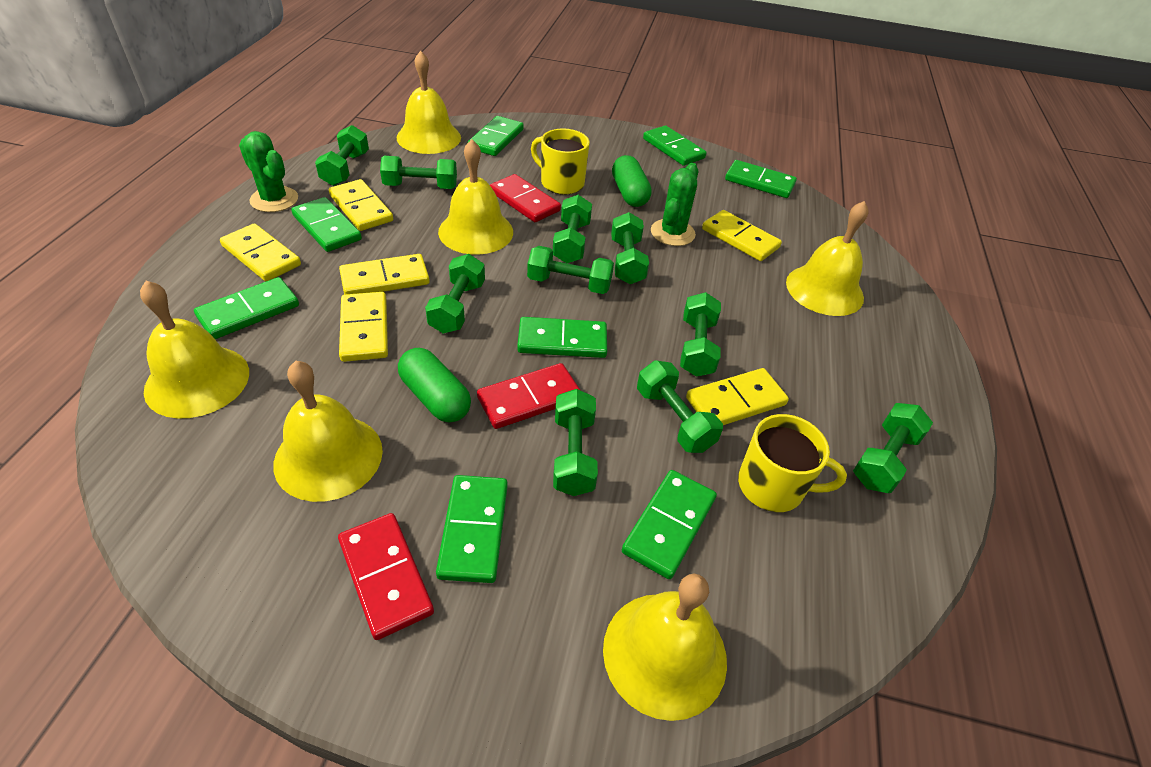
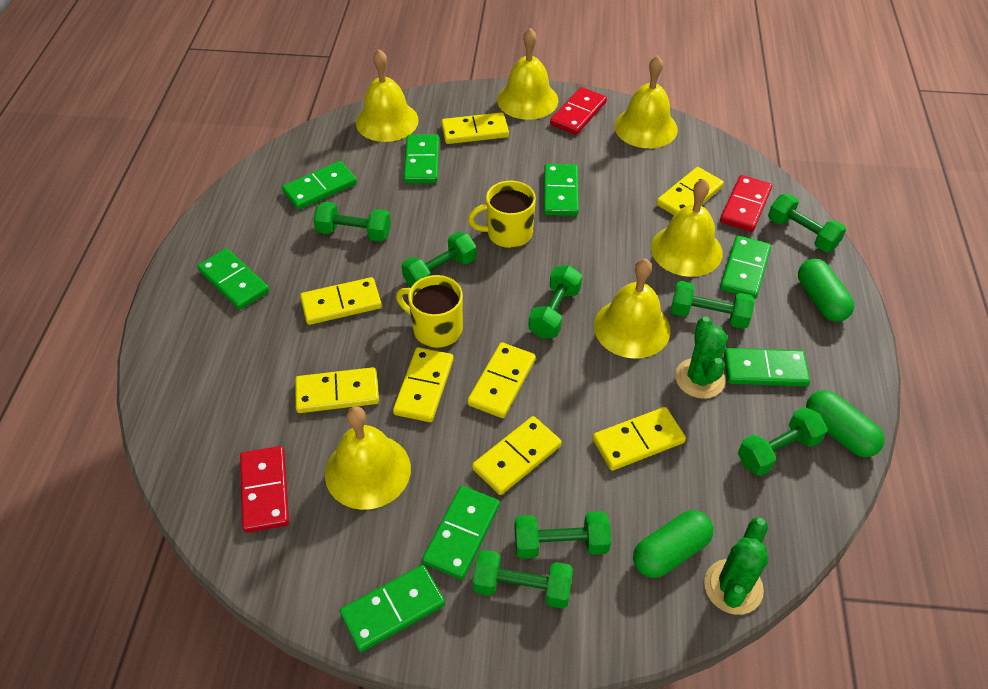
green capsule: 2 -> 3
green dumbbell: 10 -> 8
yellow domino: 6 -> 8

